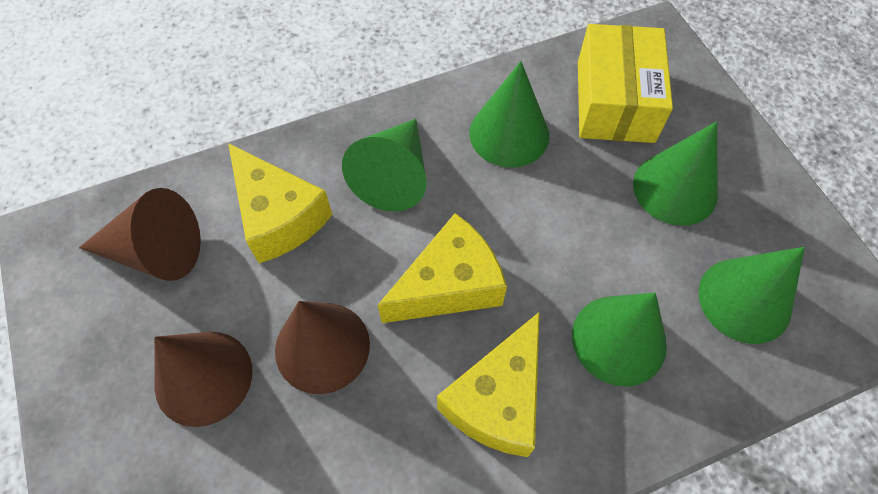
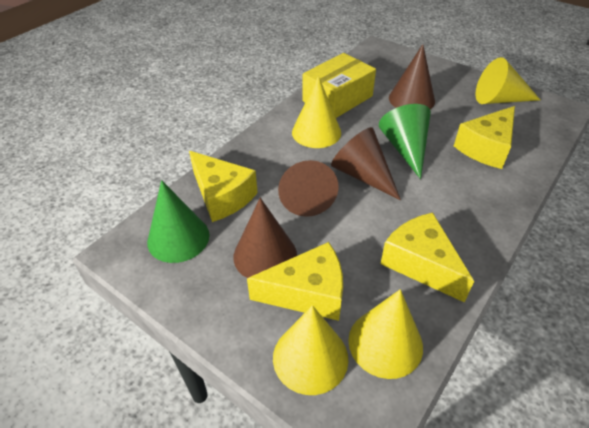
brown cone: 3 -> 4
green cone: 5 -> 2
yellow cheese: 3 -> 4
yellow cone: 0 -> 4

